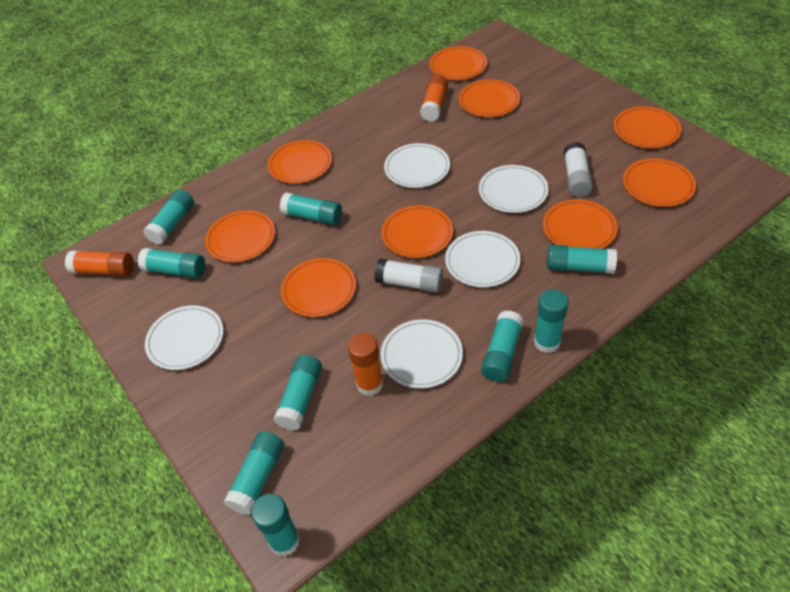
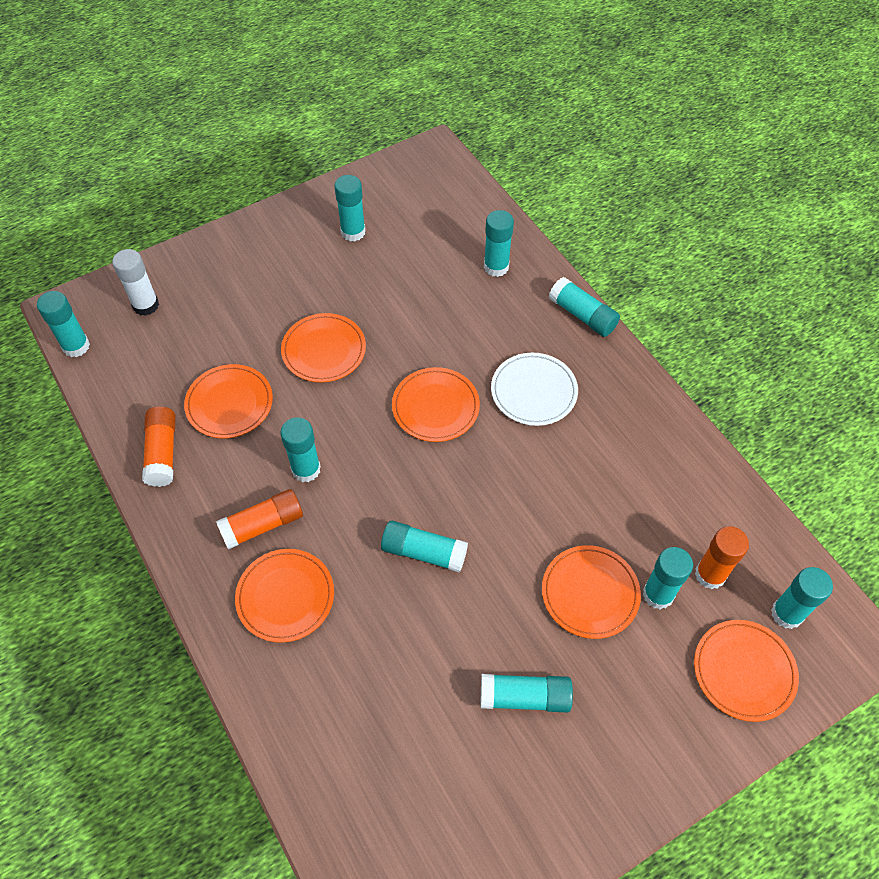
orange plate: 9 -> 6
white glue stick: 2 -> 1
white plate: 5 -> 1

